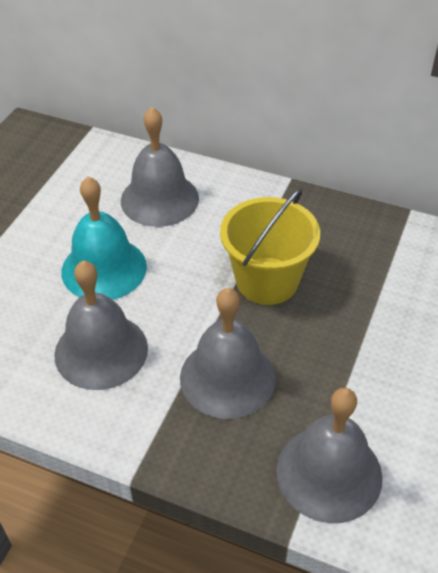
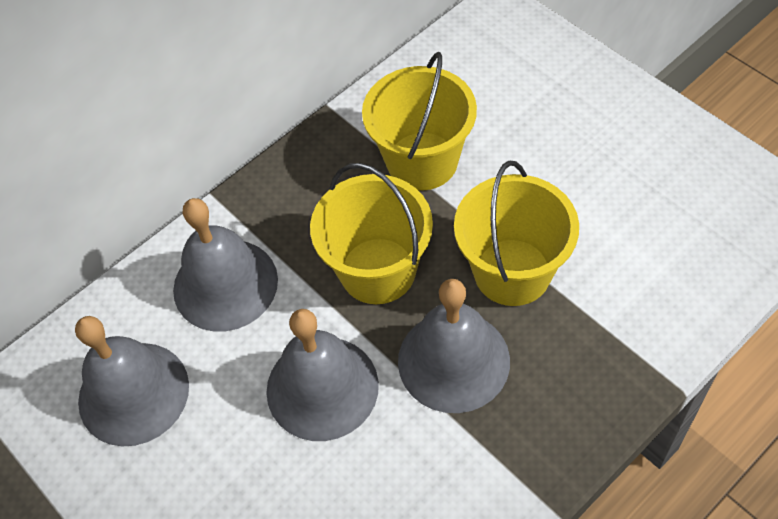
turquoise bell: 1 -> 0
yellow bucket: 1 -> 3

